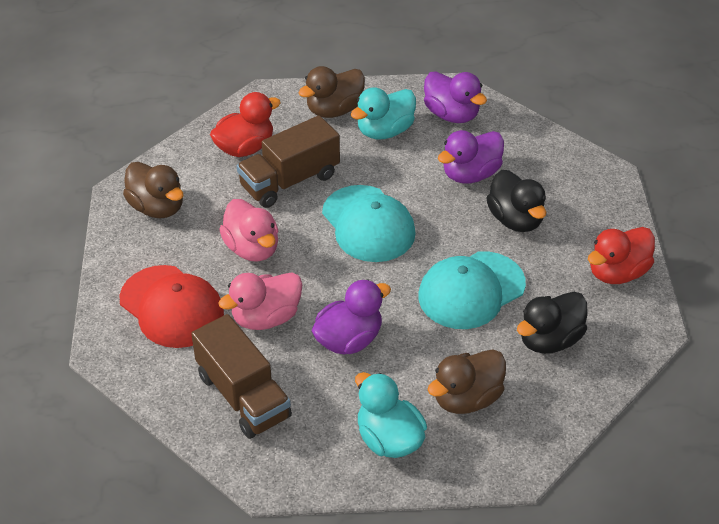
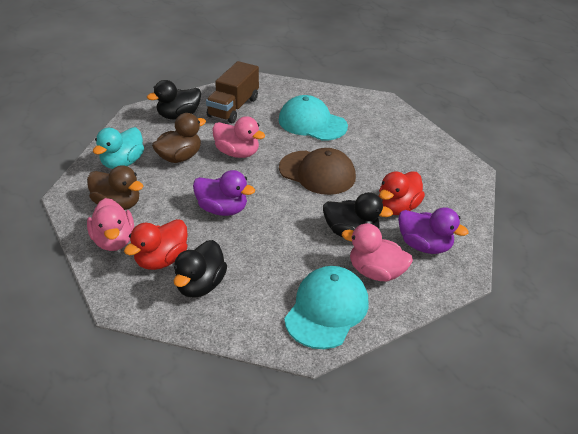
black duck: 2 -> 3
brown cap: 0 -> 1
brown duck: 3 -> 2
brown truck: 2 -> 1
pink duck: 2 -> 3
purple duck: 3 -> 2
red cap: 1 -> 0
turquoise duck: 2 -> 1

